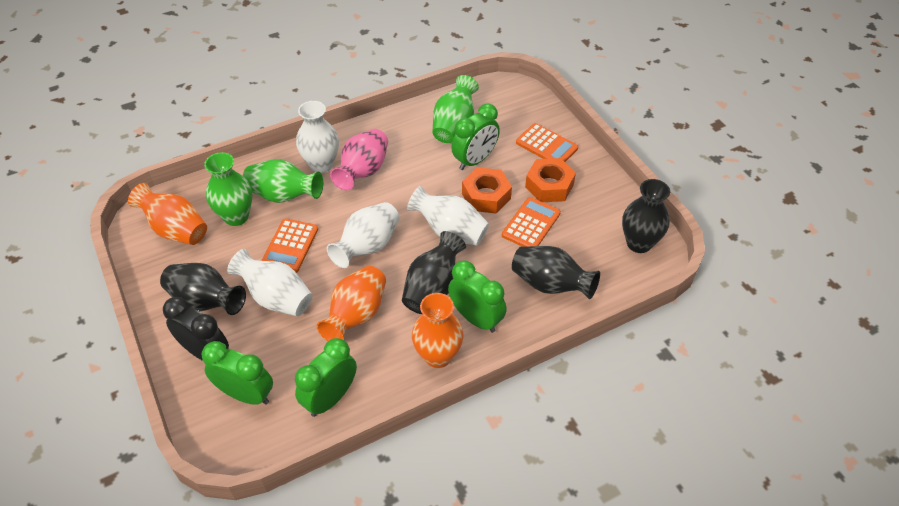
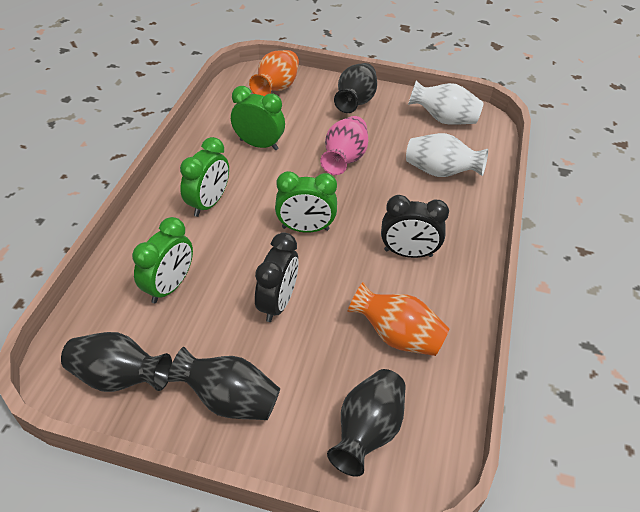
black clock: 1 -> 2
green vase: 3 -> 0
orange calculator: 3 -> 0
orange nut: 2 -> 0
orange vase: 3 -> 2
white vase: 4 -> 2

